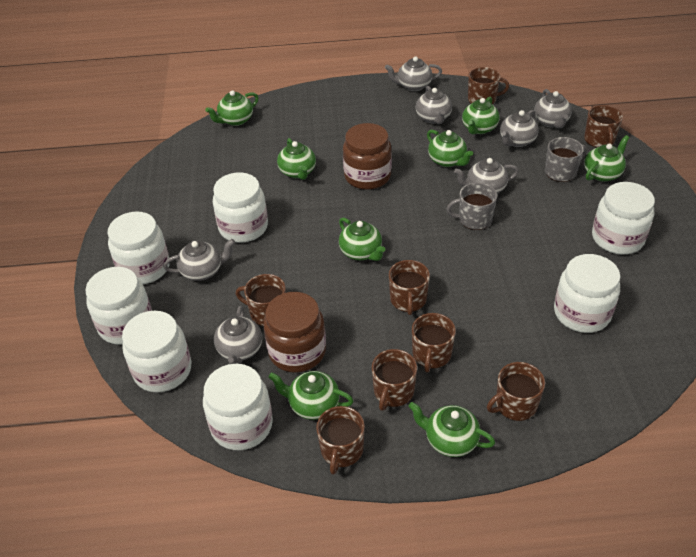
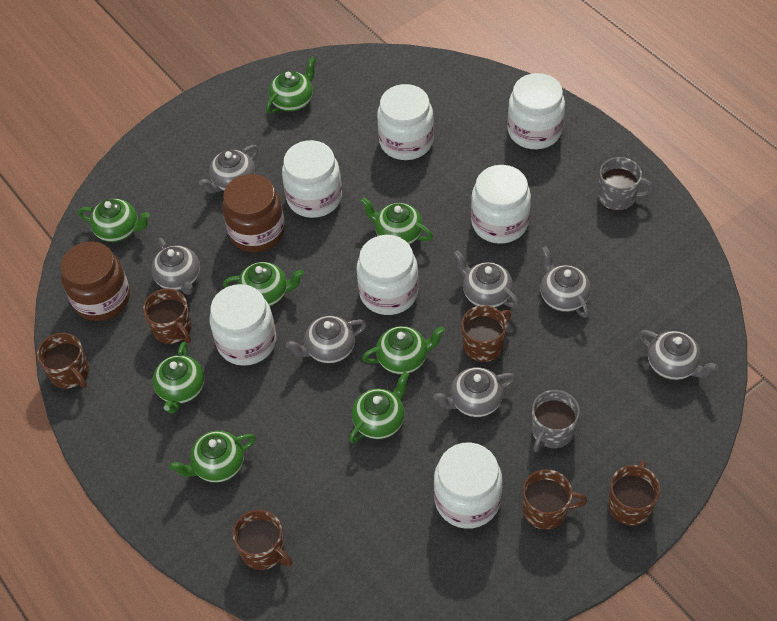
brown mug: 8 -> 6

